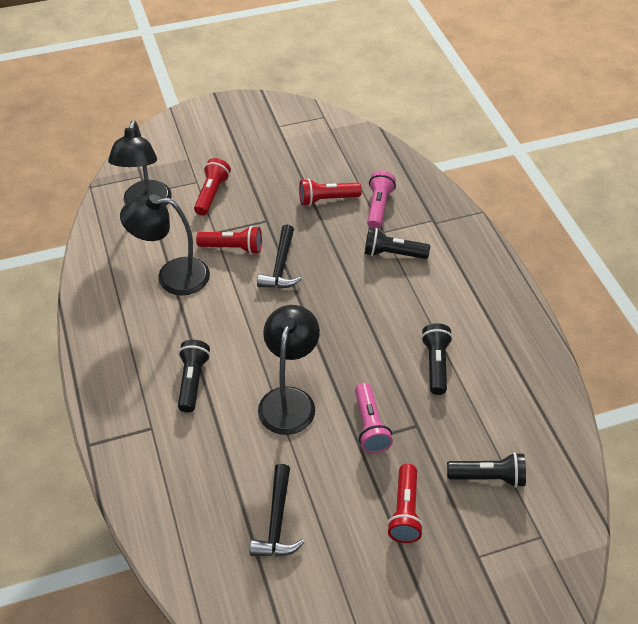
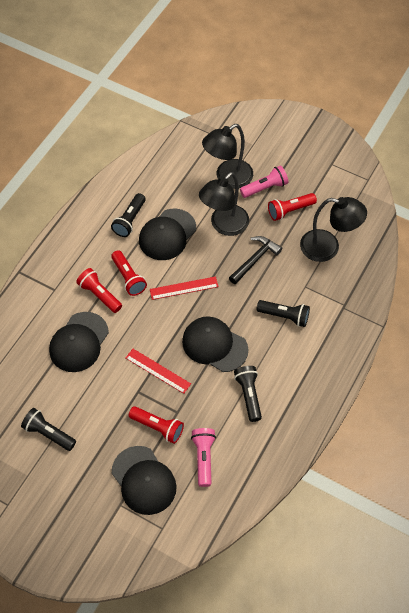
black cap: 0 -> 4
black hammer: 2 -> 1
red ruler: 0 -> 2

